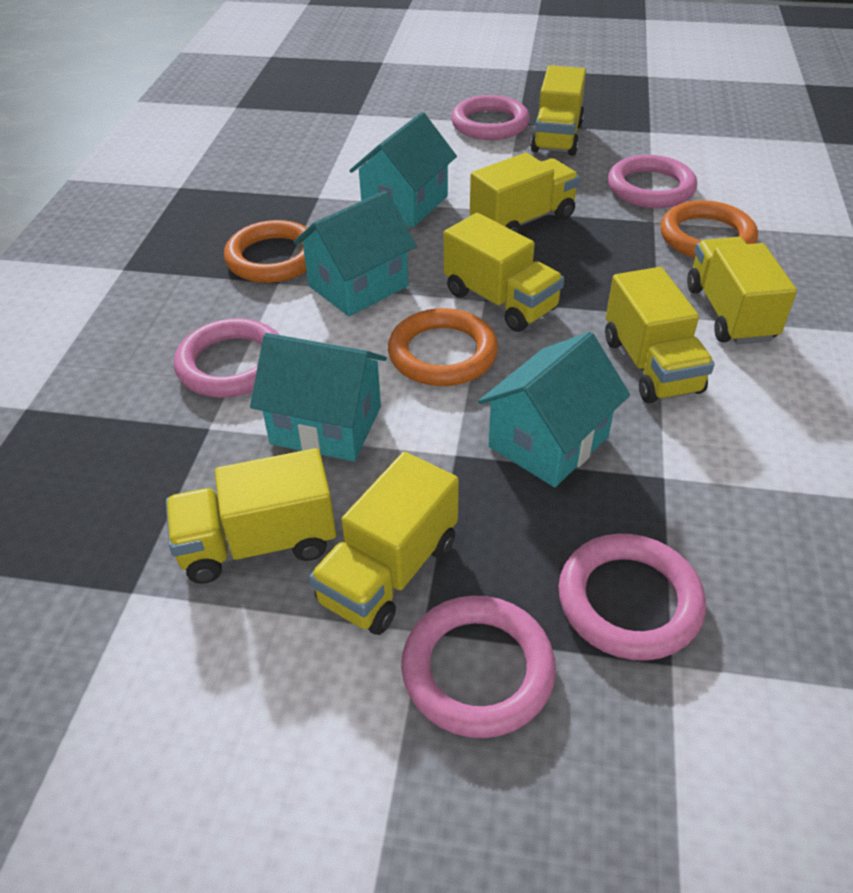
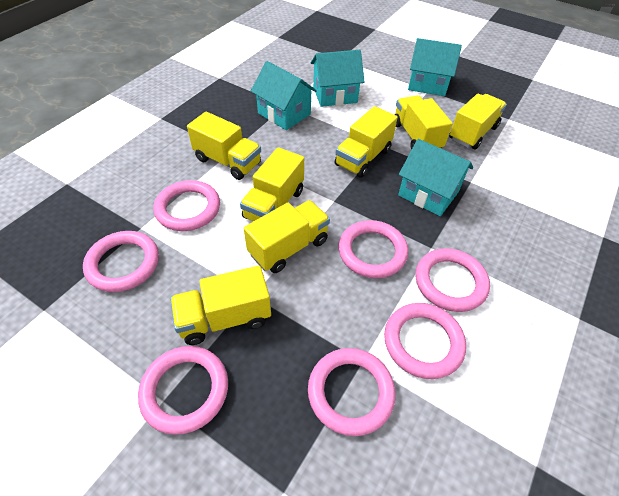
orange ring: 3 -> 0
pink ring: 5 -> 7

